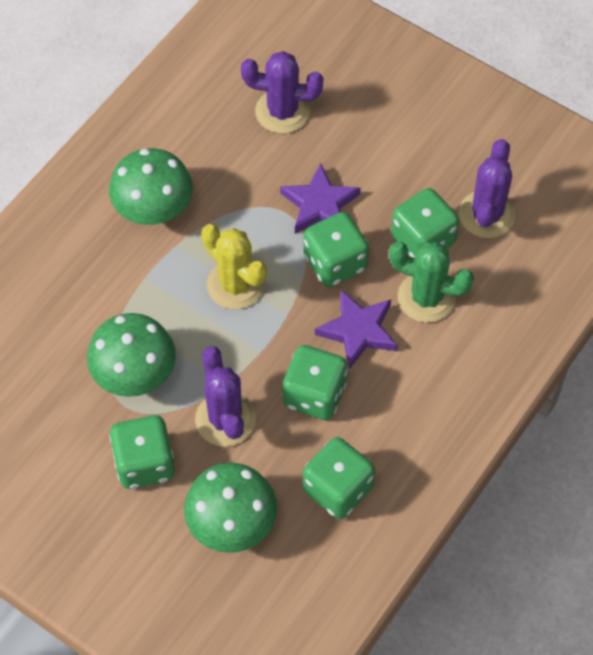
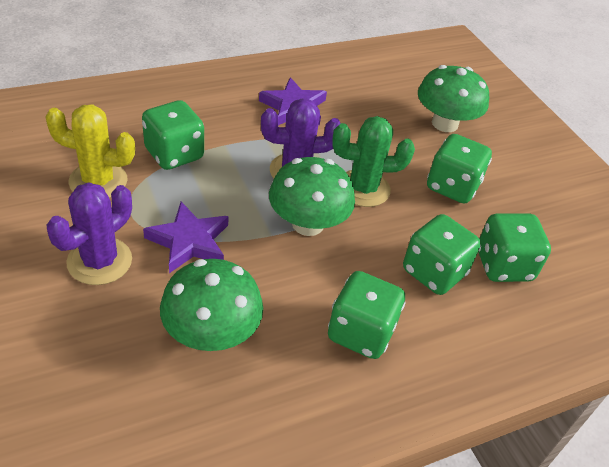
purple cactus: 3 -> 2

